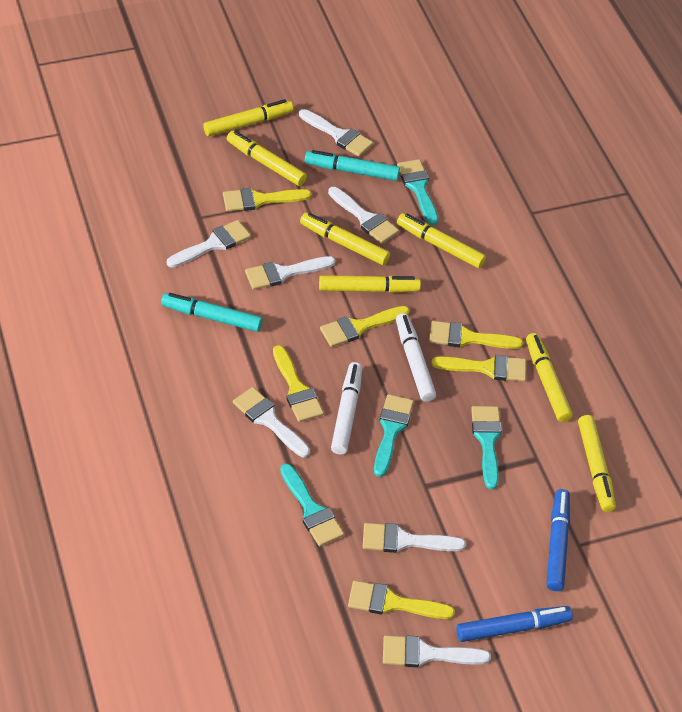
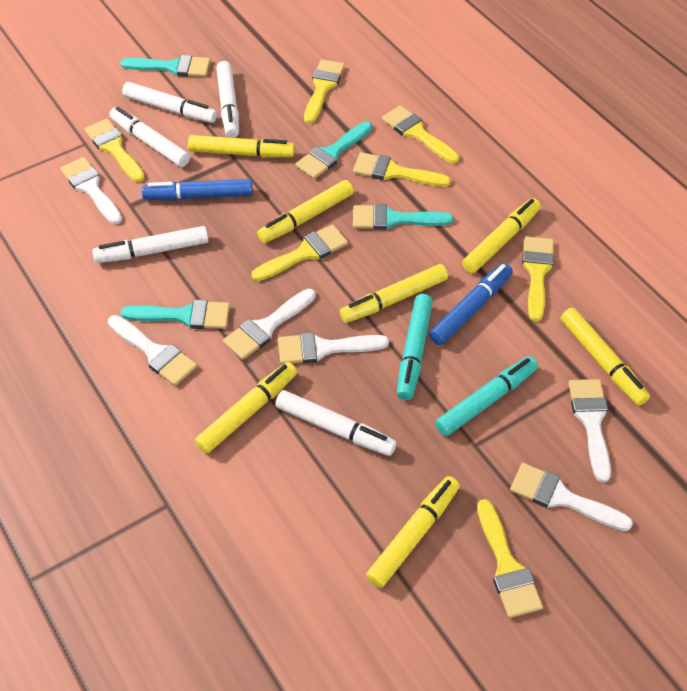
white brush: 7 -> 6
white marker: 2 -> 5
yellow brush: 6 -> 7

